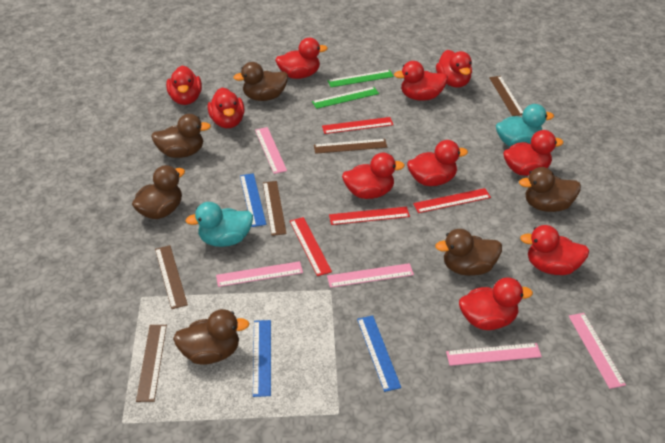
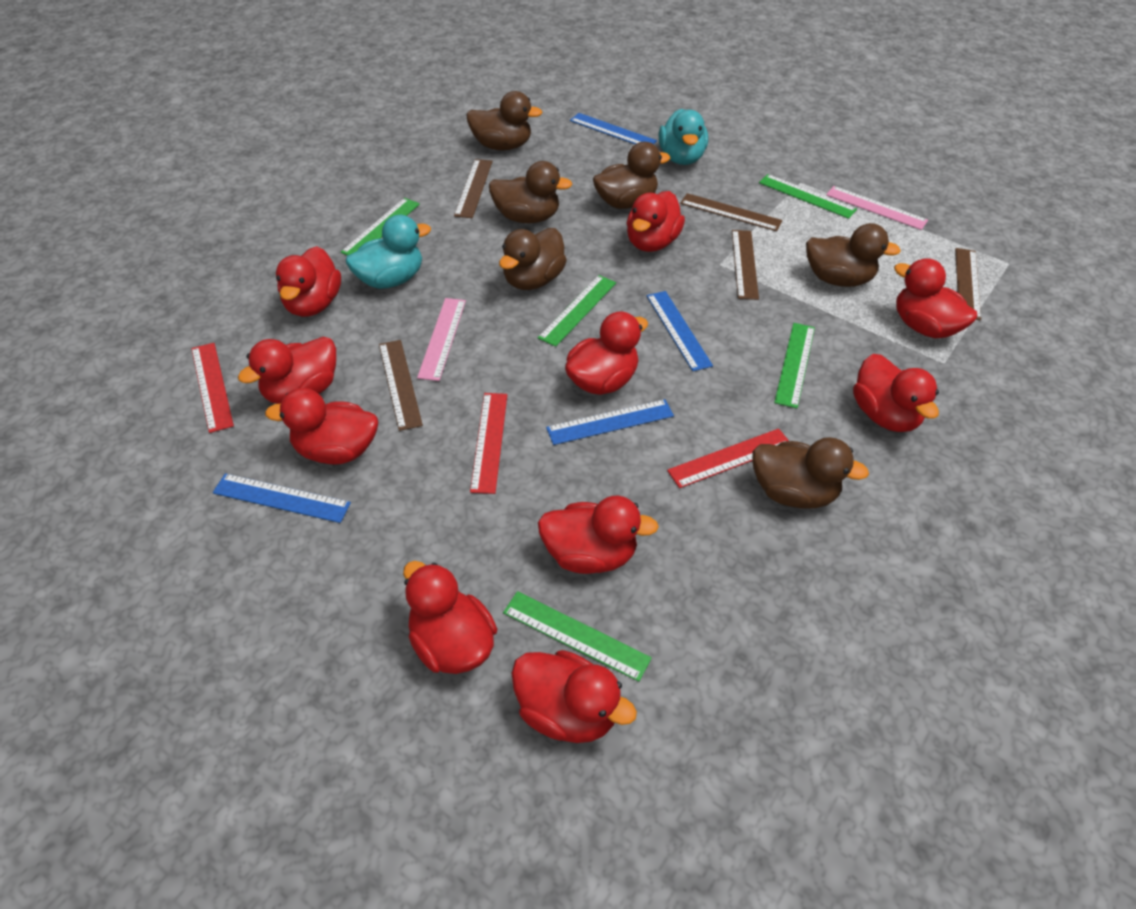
blue ruler: 3 -> 4
green ruler: 2 -> 5
pink ruler: 5 -> 2
red ruler: 4 -> 3

